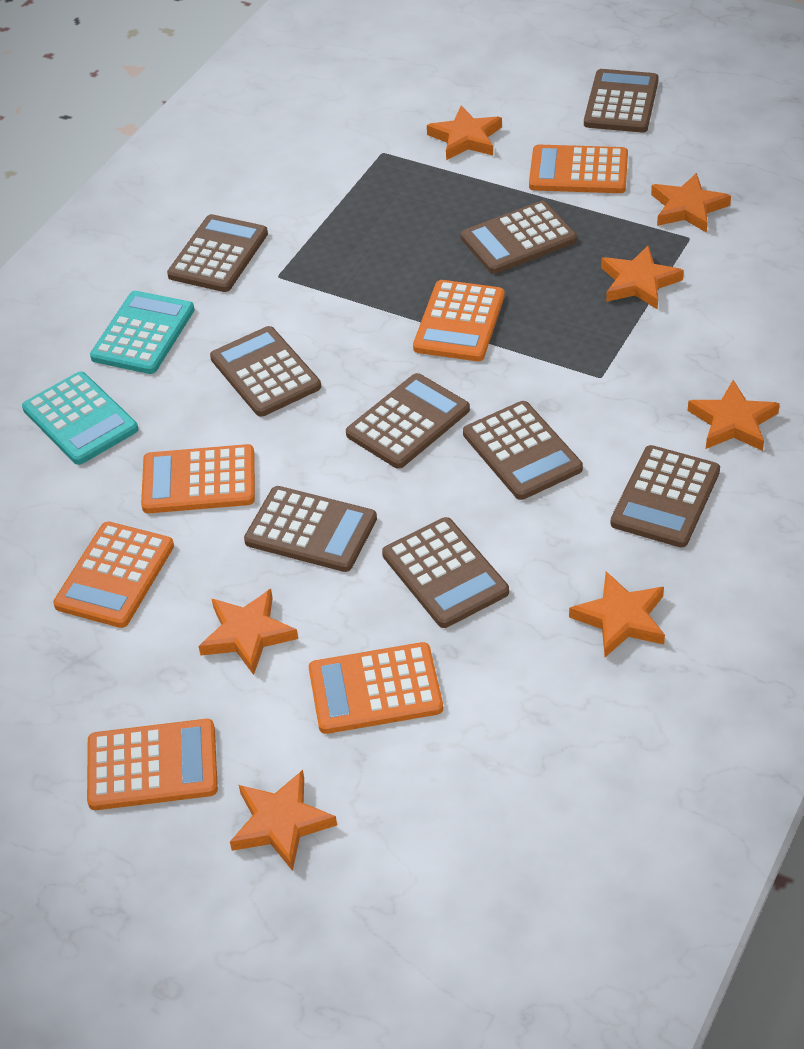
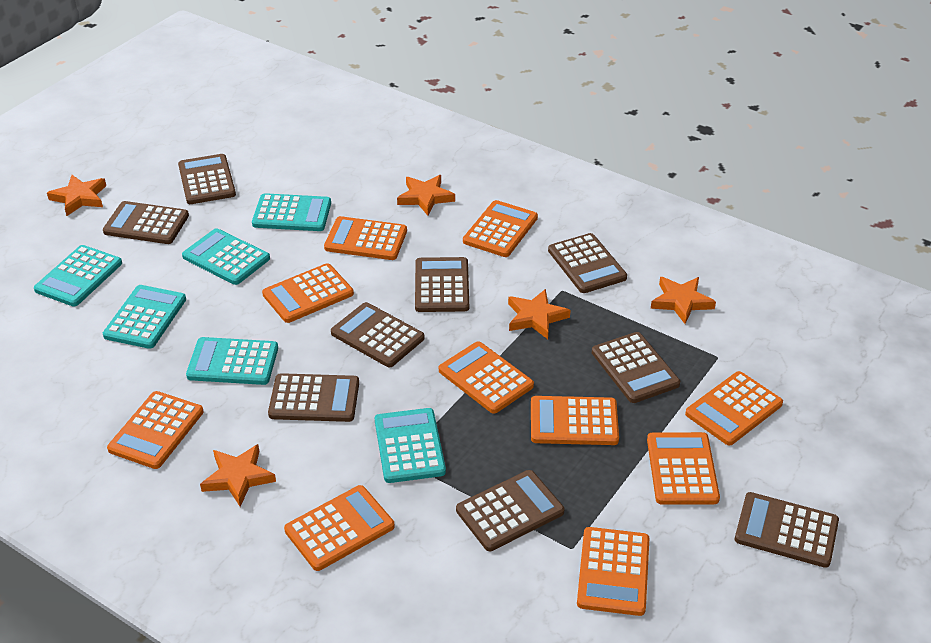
orange calculator: 6 -> 10
orange star: 7 -> 5
turquoise calculator: 2 -> 6

